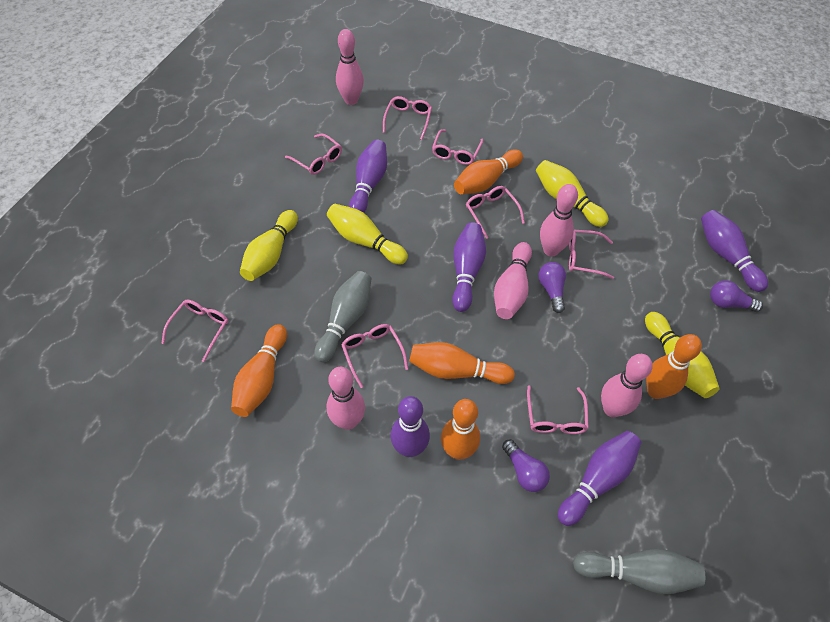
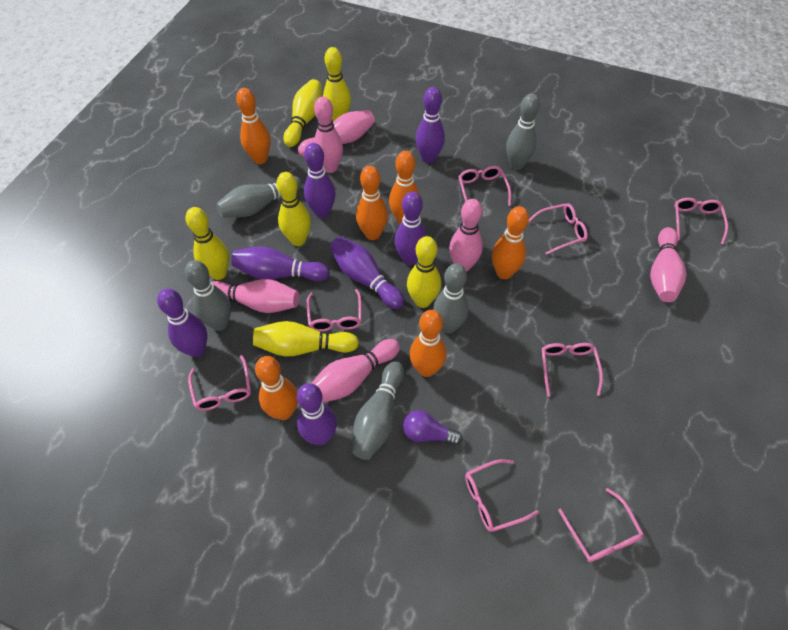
grey bowling pin: 2 -> 5
orange bowling pin: 5 -> 6
pink bowling pin: 5 -> 6
purple bowling pin: 5 -> 7
purple light bulb: 3 -> 1
yellow bowling pin: 4 -> 6

